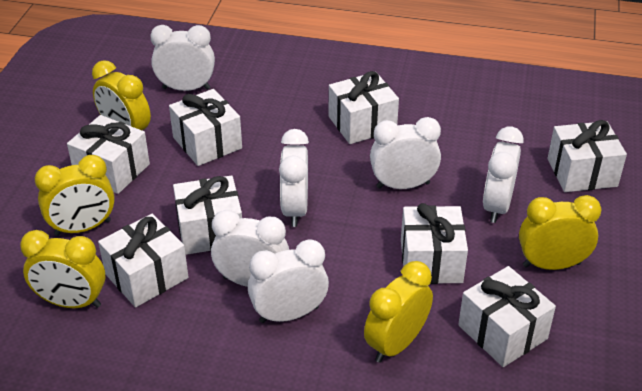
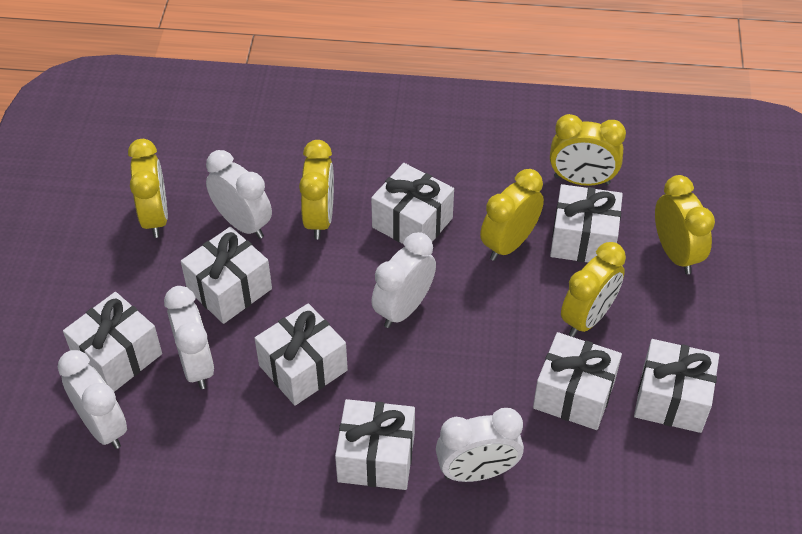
white clock: 6 -> 5
yellow clock: 5 -> 6

